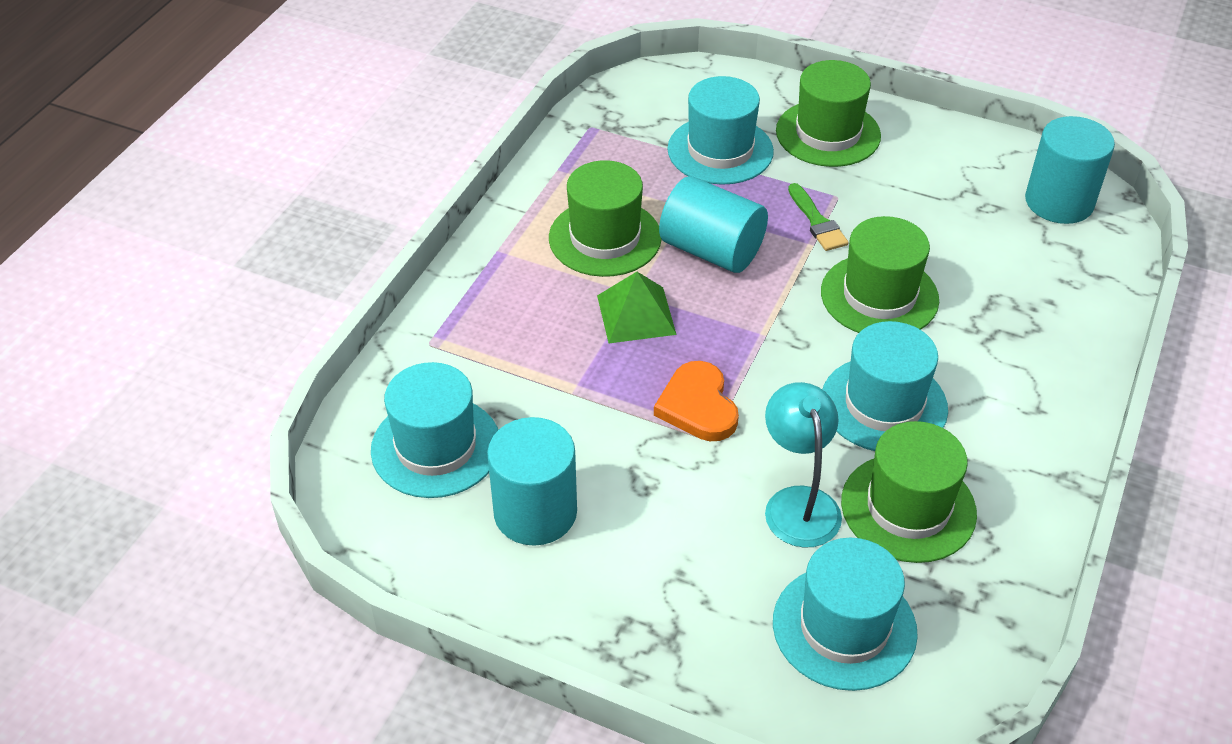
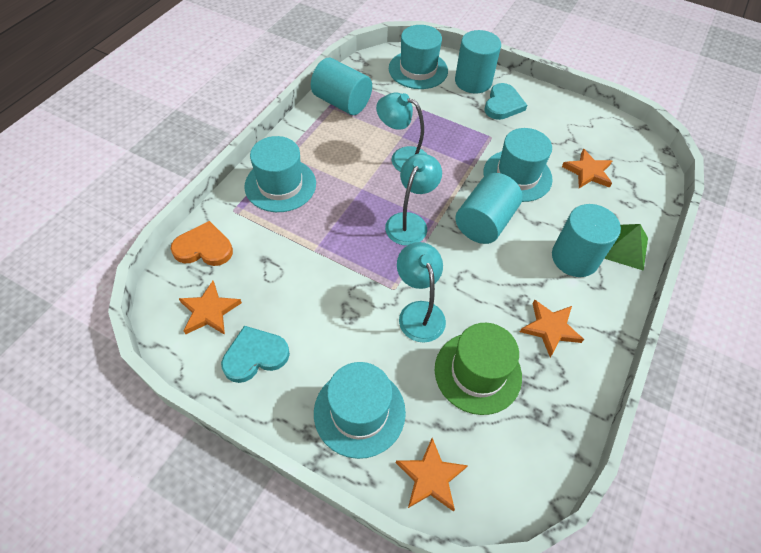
green brush: 1 -> 0
green hat: 4 -> 1
orange star: 0 -> 4
turquoise cylinder: 3 -> 4
turquoise heart: 0 -> 2
turquoise lamp: 1 -> 3

